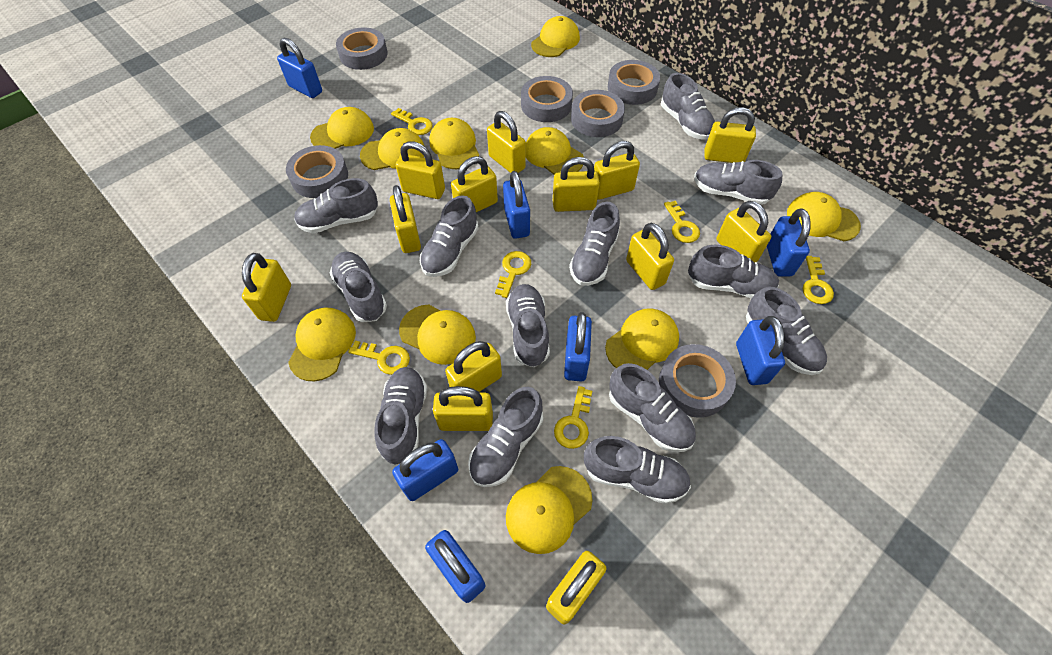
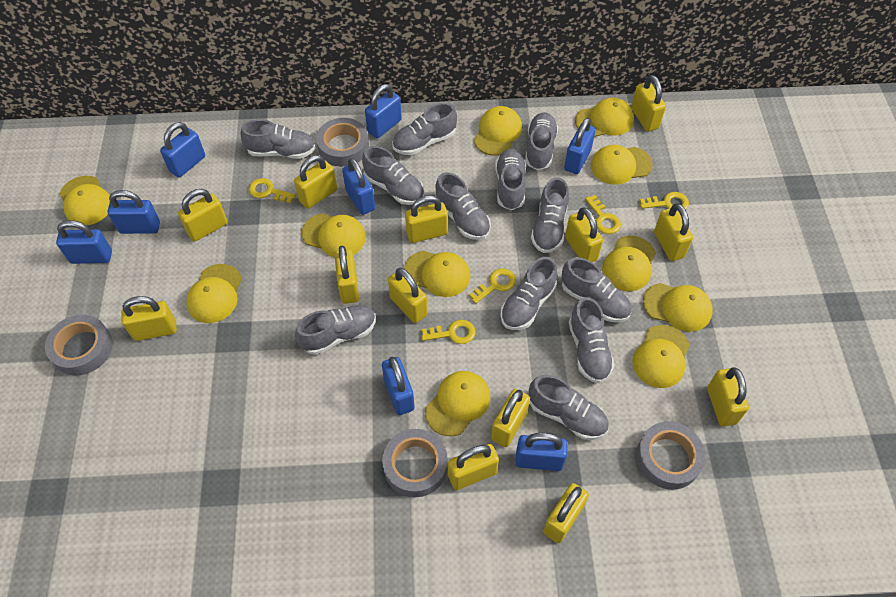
blue padlock: 7 -> 8
grey shoe: 13 -> 12
grey tape: 6 -> 4
yellow cap: 10 -> 11
yellow key: 6 -> 5

